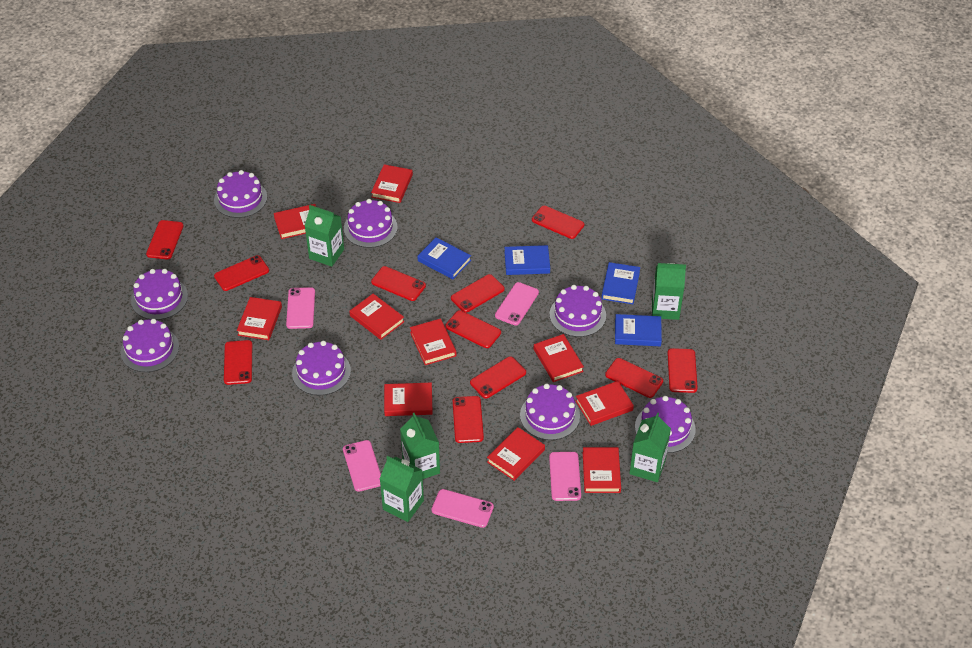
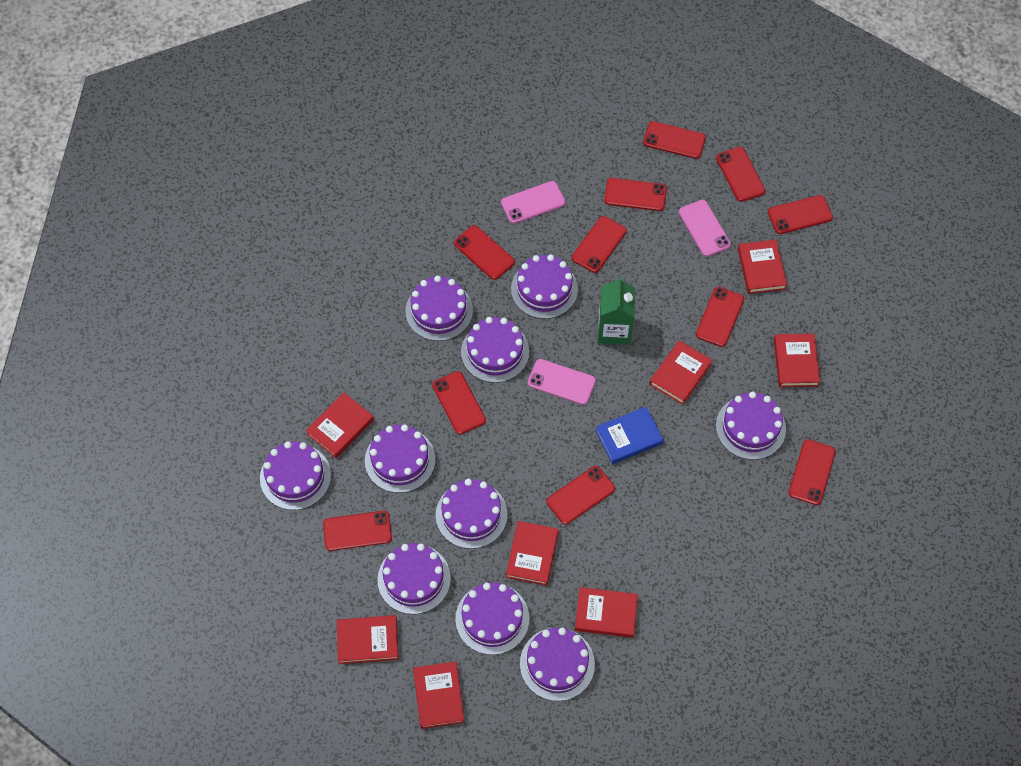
blue book: 4 -> 1
green carton: 5 -> 1
pink phone: 5 -> 3
purple cake: 8 -> 10
red book: 10 -> 8

